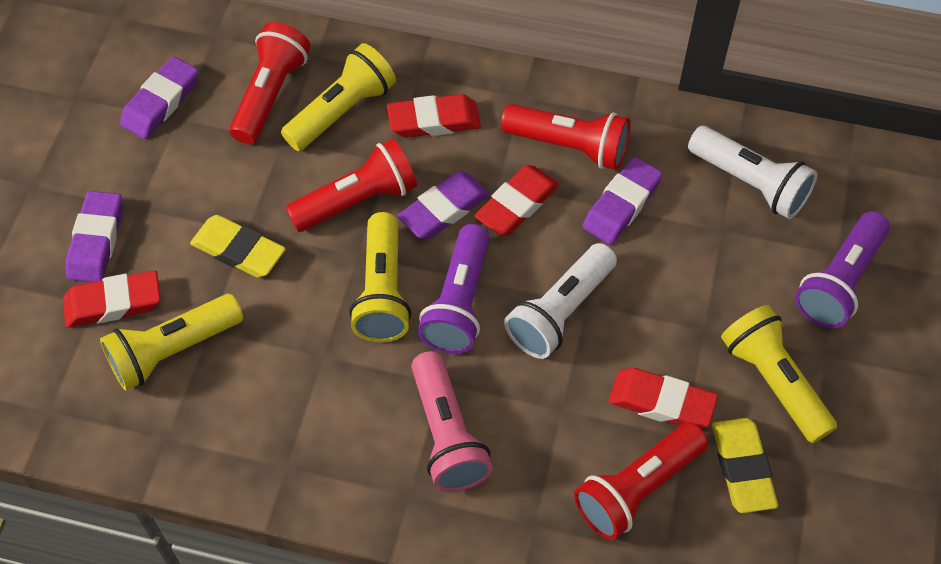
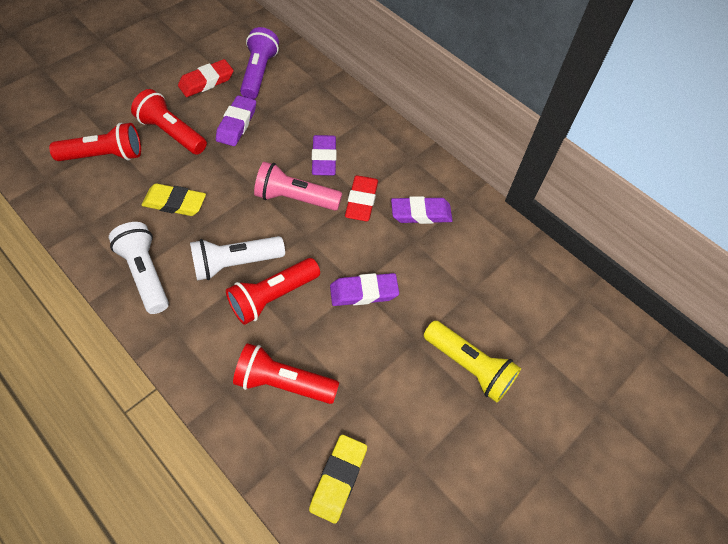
purple flashlight: 2 -> 1
red eraser: 4 -> 2
yellow flashlight: 4 -> 1

